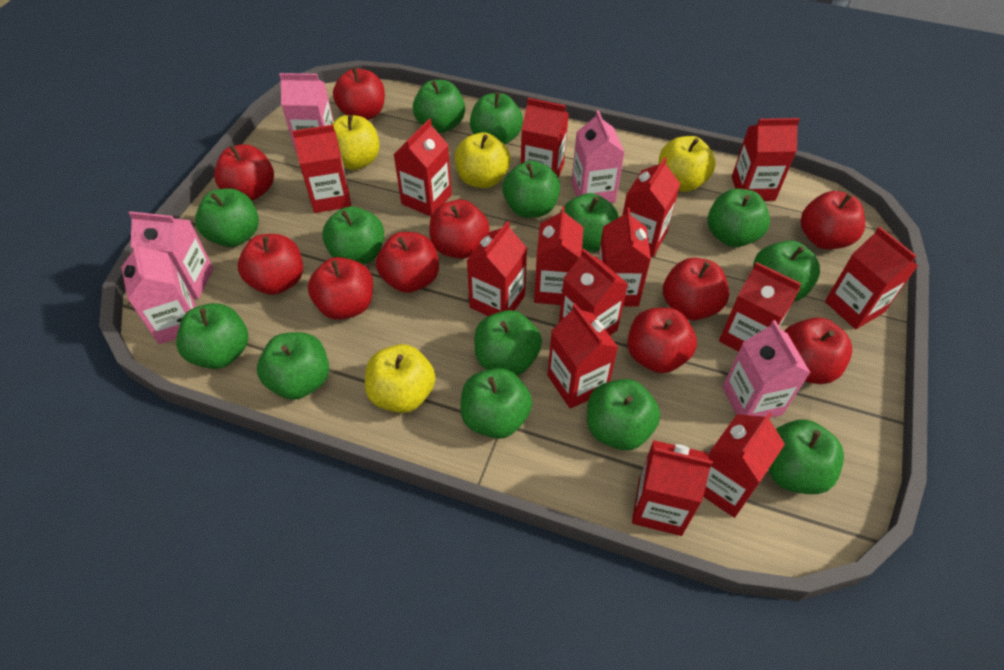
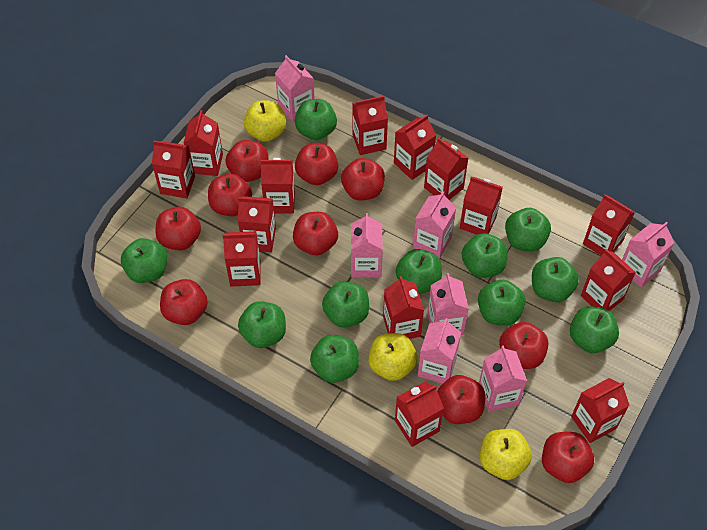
green apple: 14 -> 11
pink carton: 5 -> 7
yellow apple: 4 -> 3

